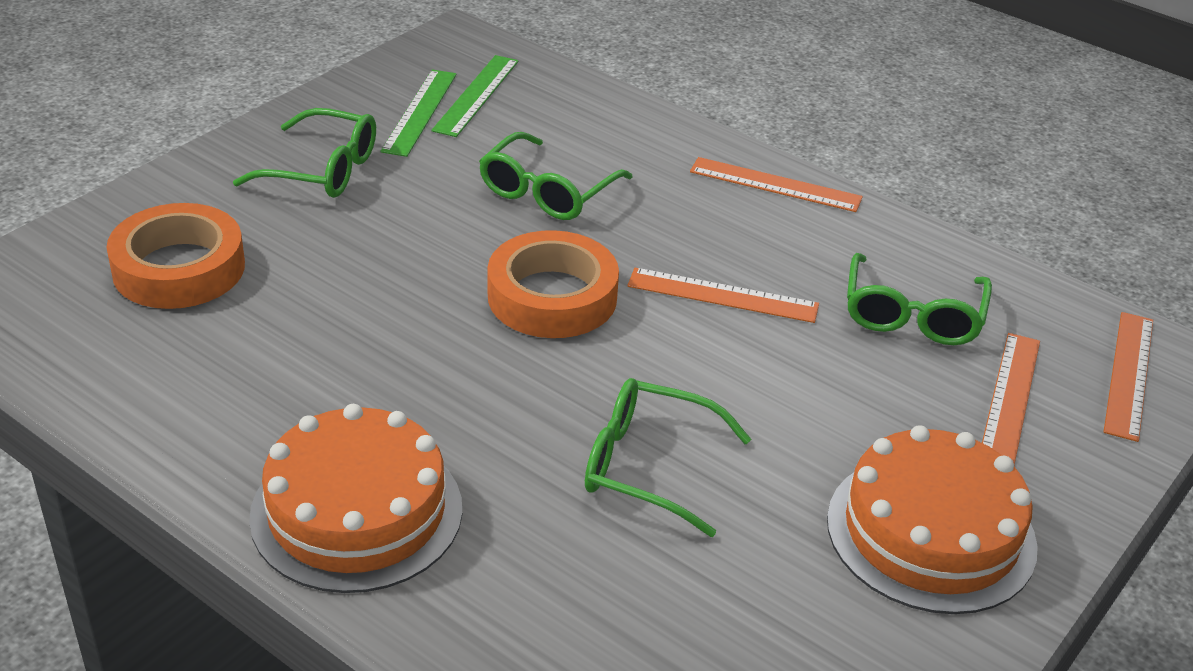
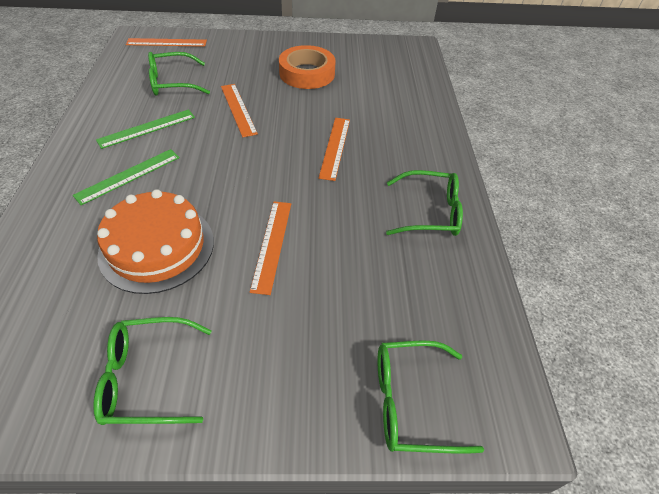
orange cake: 2 -> 1
orange tape: 2 -> 1

